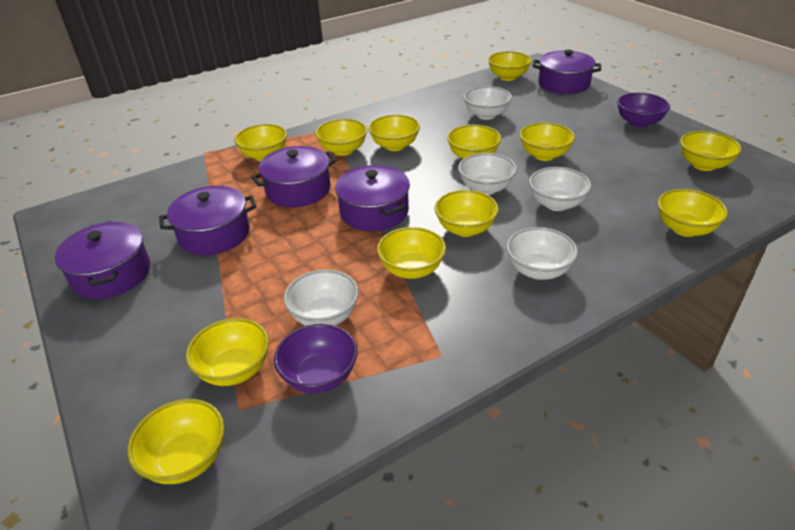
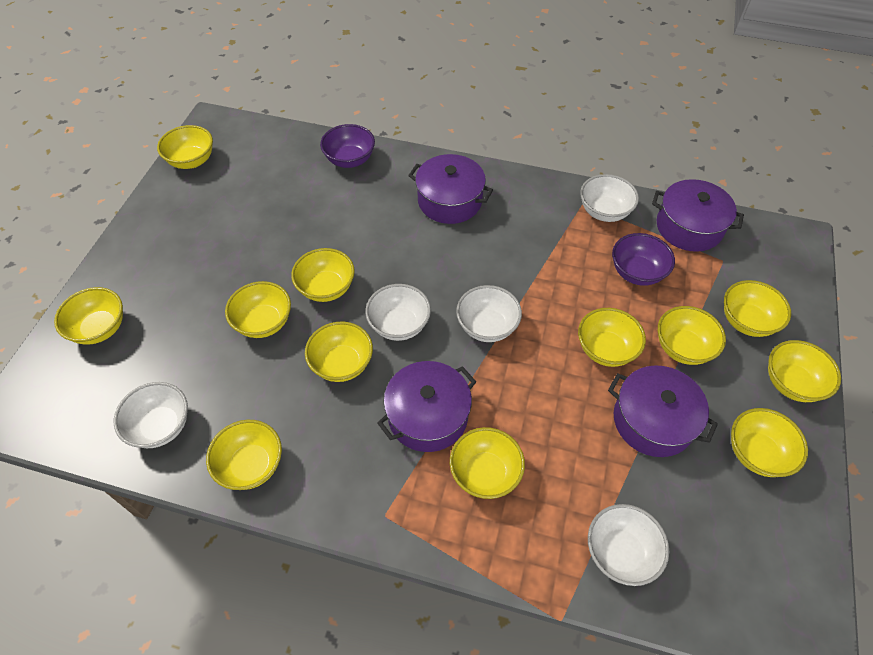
purple pot: 5 -> 4

